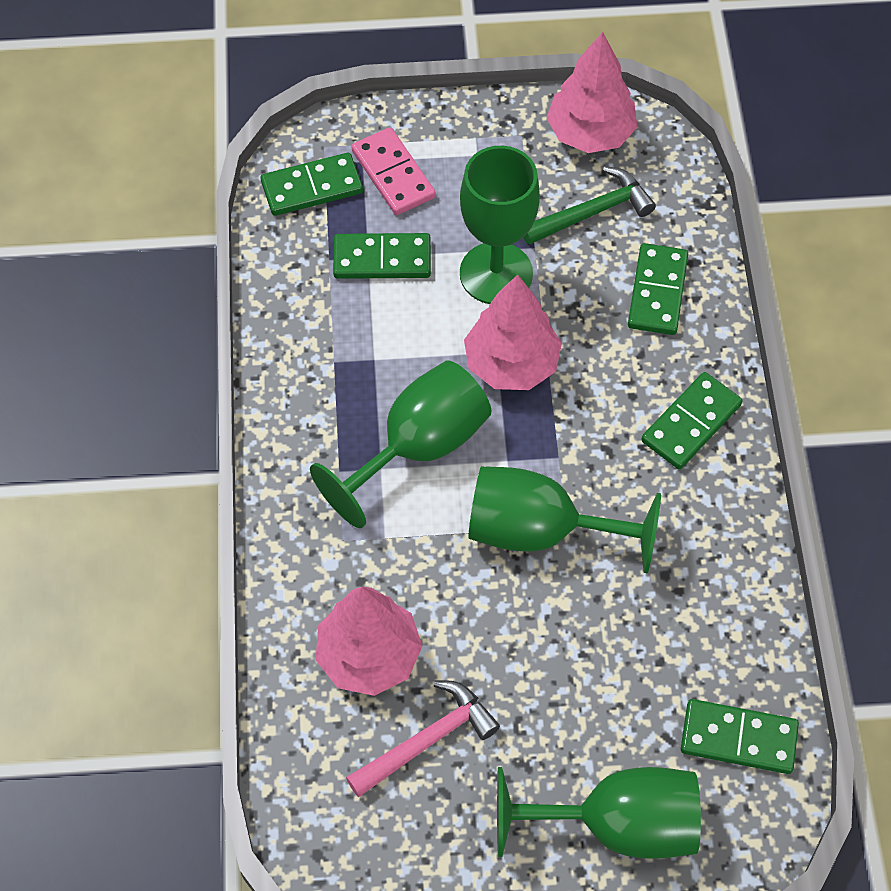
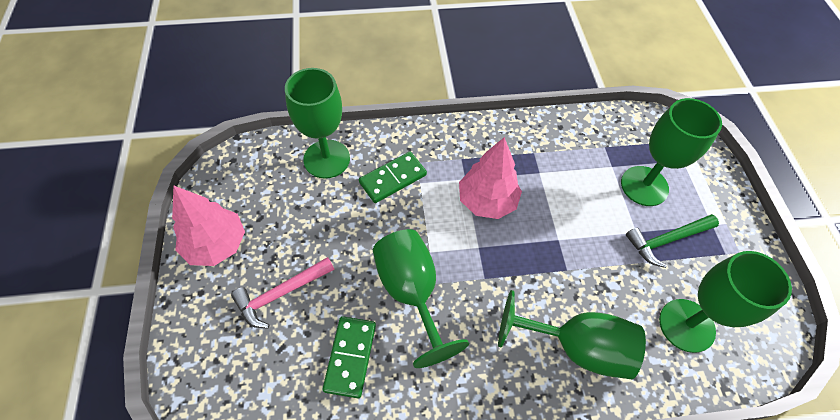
green domino: 5 -> 2
green goblet: 4 -> 5
pink domino: 1 -> 0
pink tree: 3 -> 2

